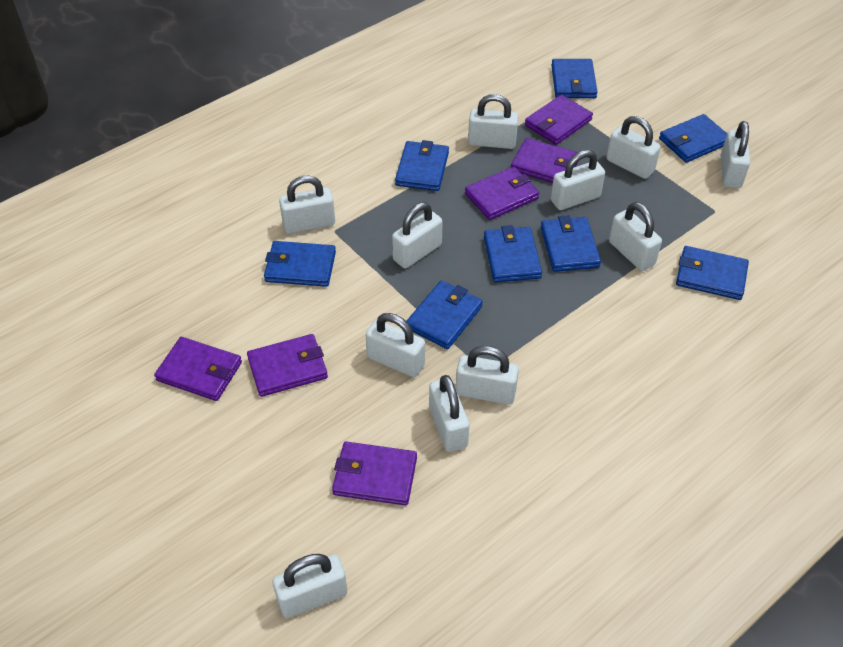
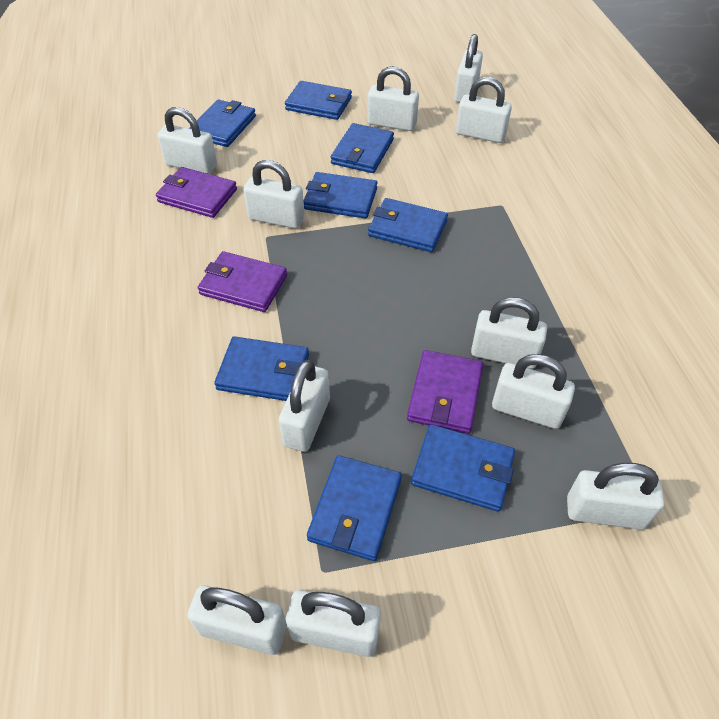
purple wallet: 6 -> 3

